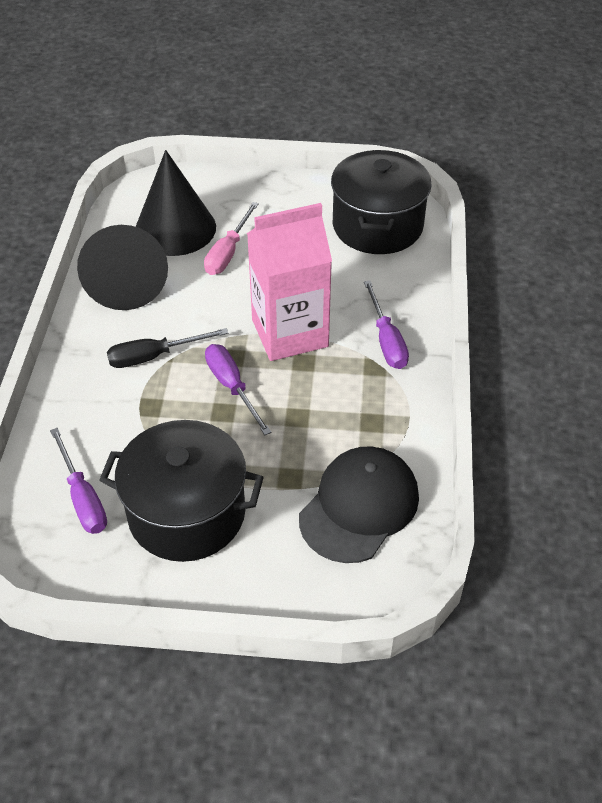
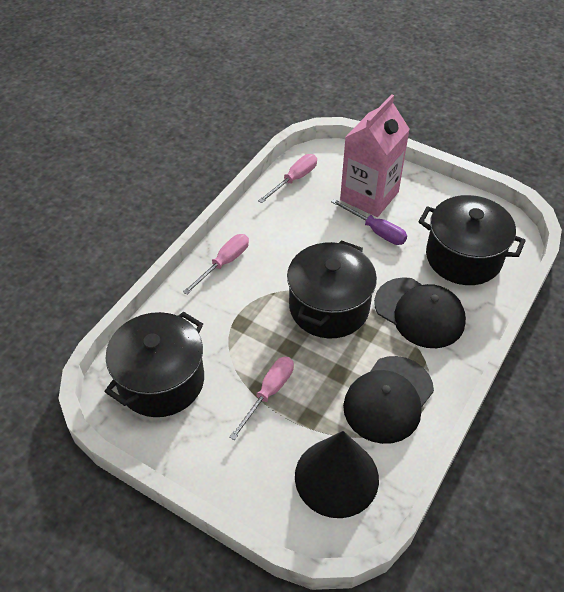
black cap: 1 -> 2
black cone: 2 -> 1
black pot: 2 -> 3
black screwdriver: 1 -> 0
pink screwdriver: 1 -> 3
purple screwdriver: 3 -> 1

